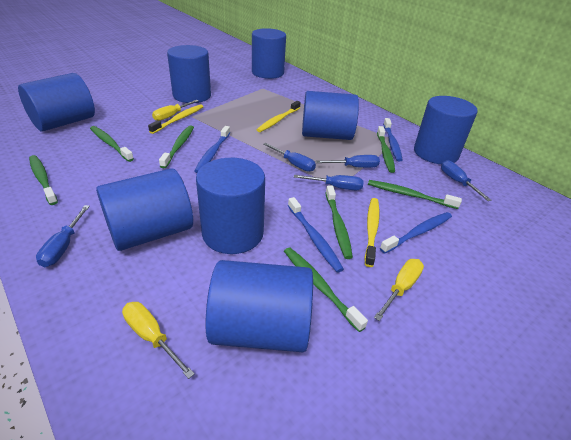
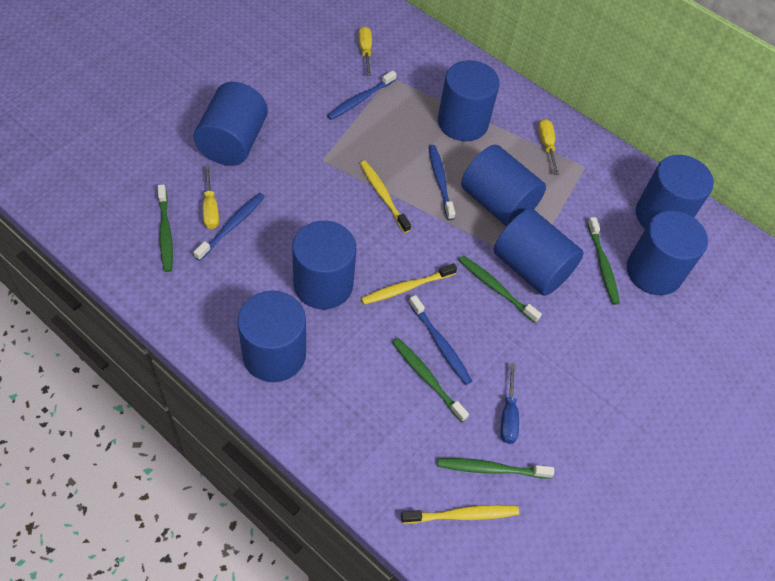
blue screwdriver: 5 -> 1
green toothbrush: 7 -> 5

